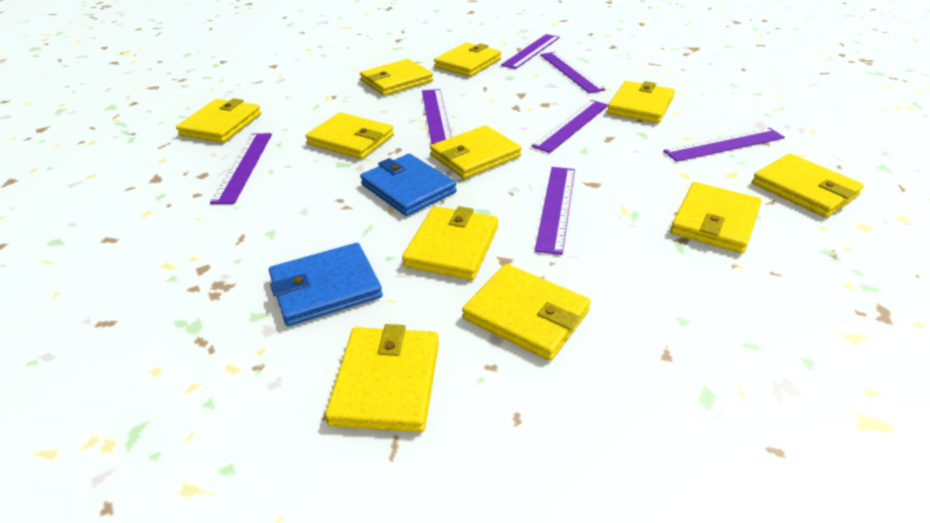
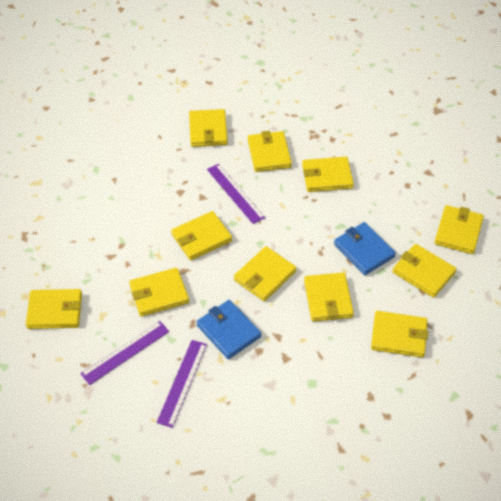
purple ruler: 7 -> 3

